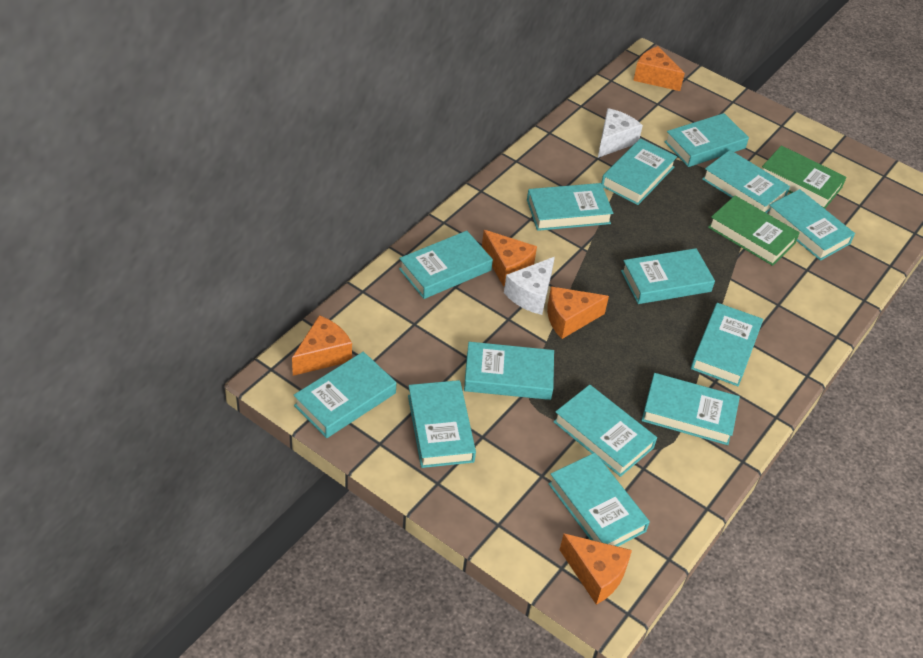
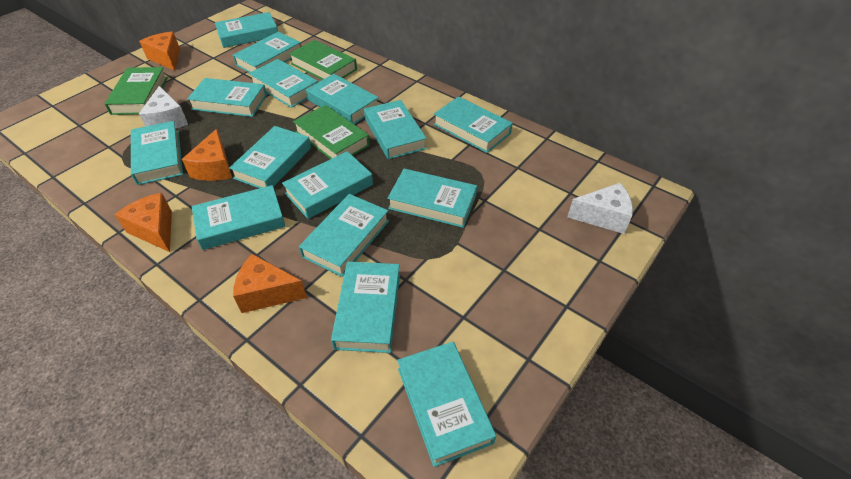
green book: 2 -> 3
orange cheese: 5 -> 4
turquoise book: 14 -> 15

